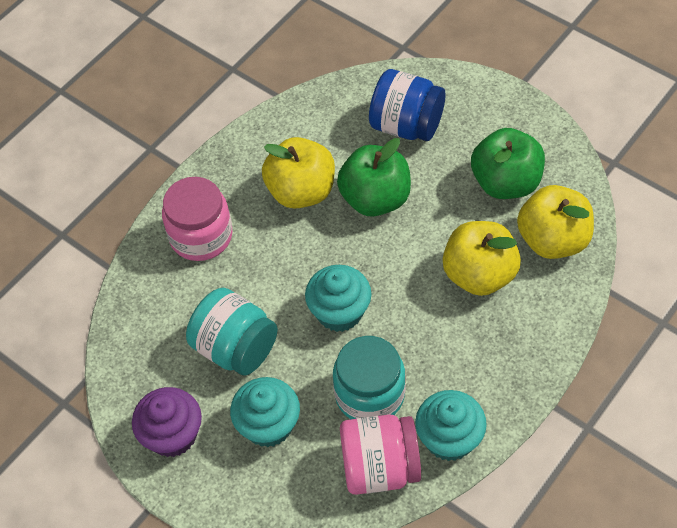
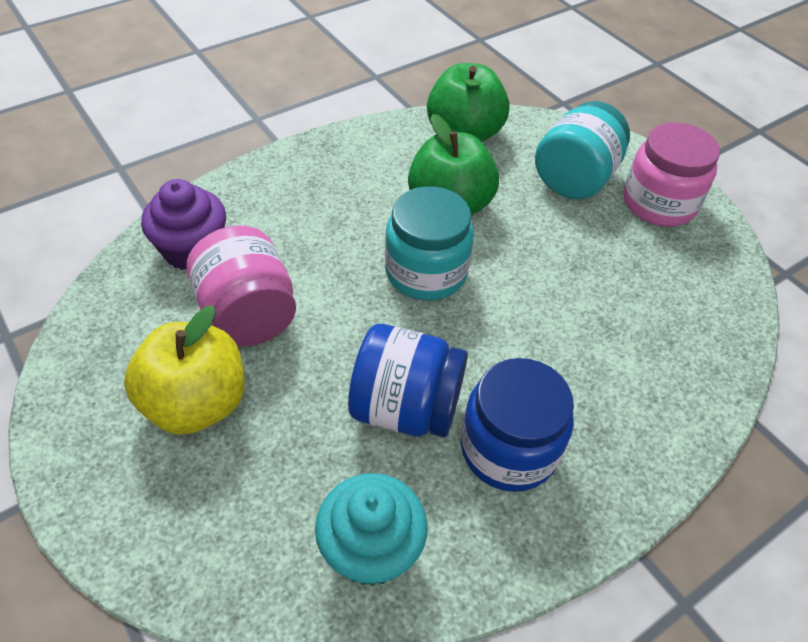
blue jar: 1 -> 2
turquoise cupcake: 3 -> 1
yellow apple: 3 -> 1

